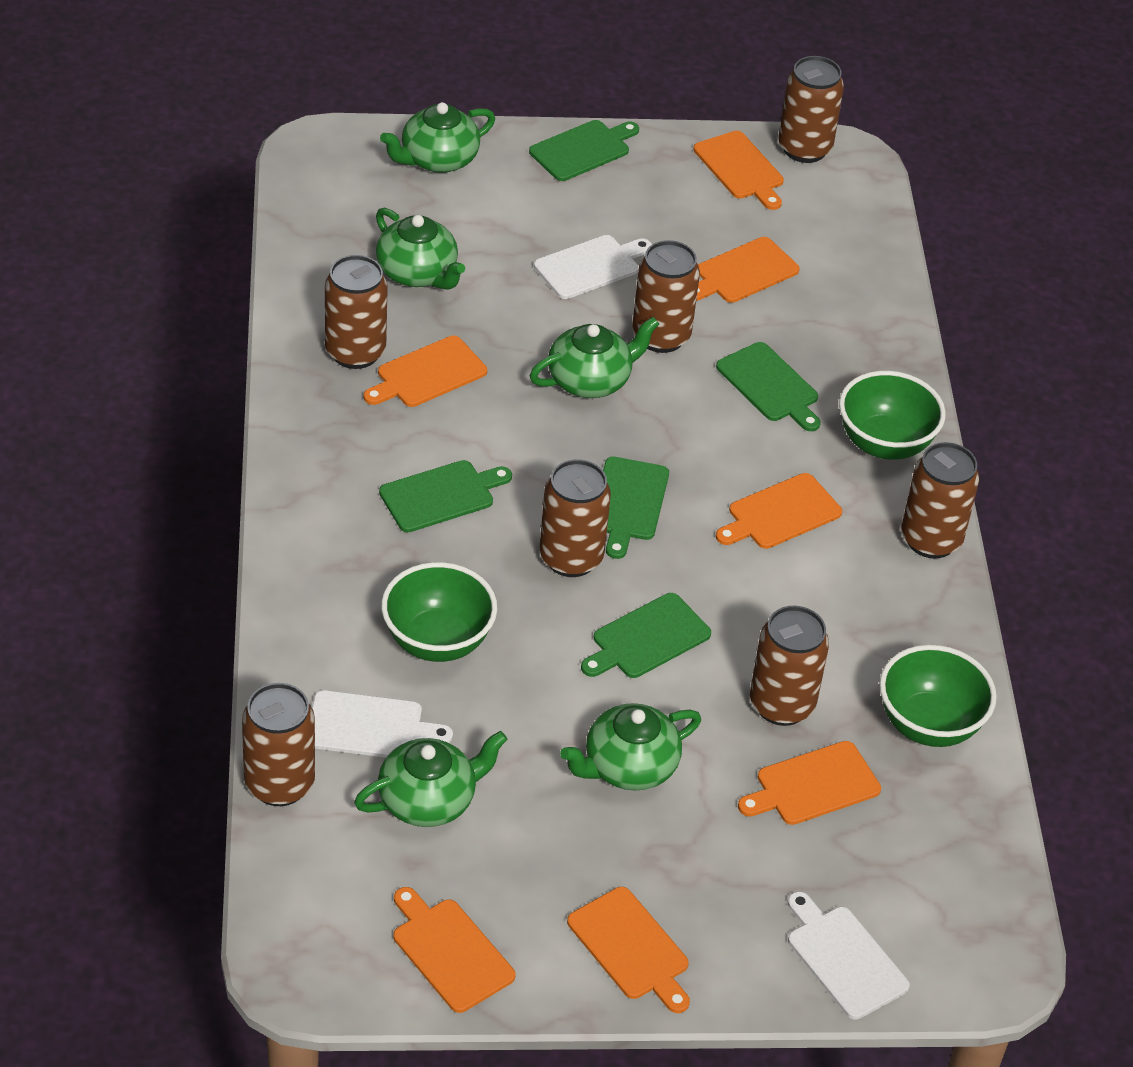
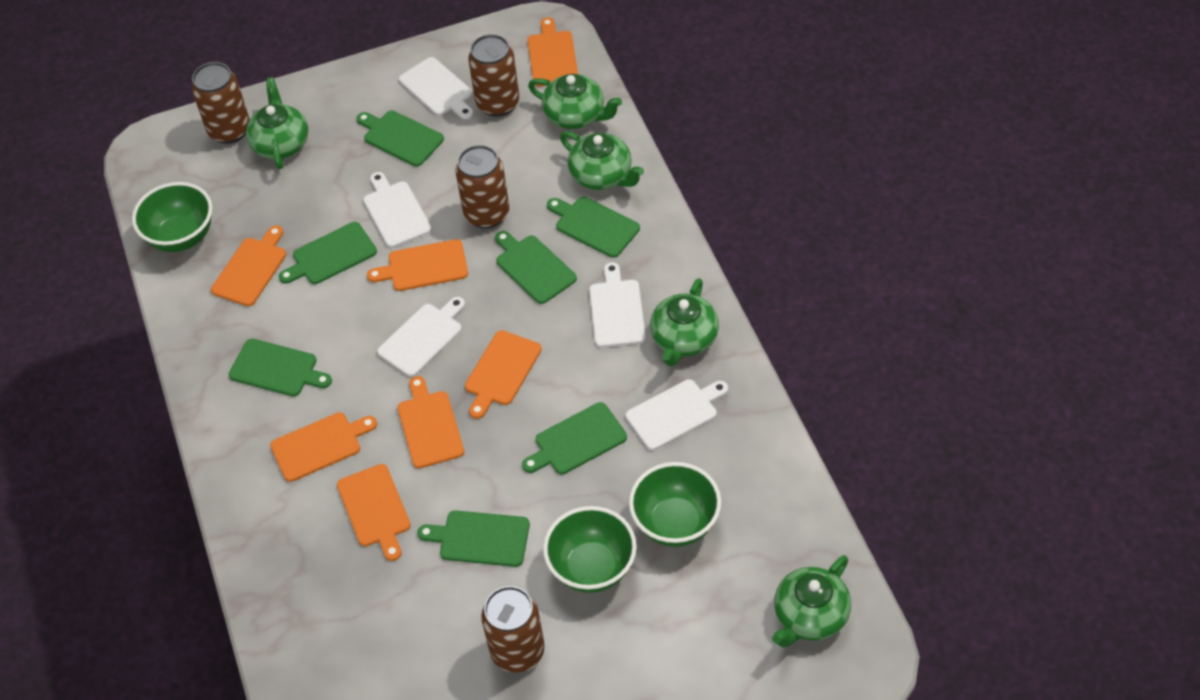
brown can: 7 -> 4
green cutting board: 5 -> 7
white cutting board: 3 -> 5

